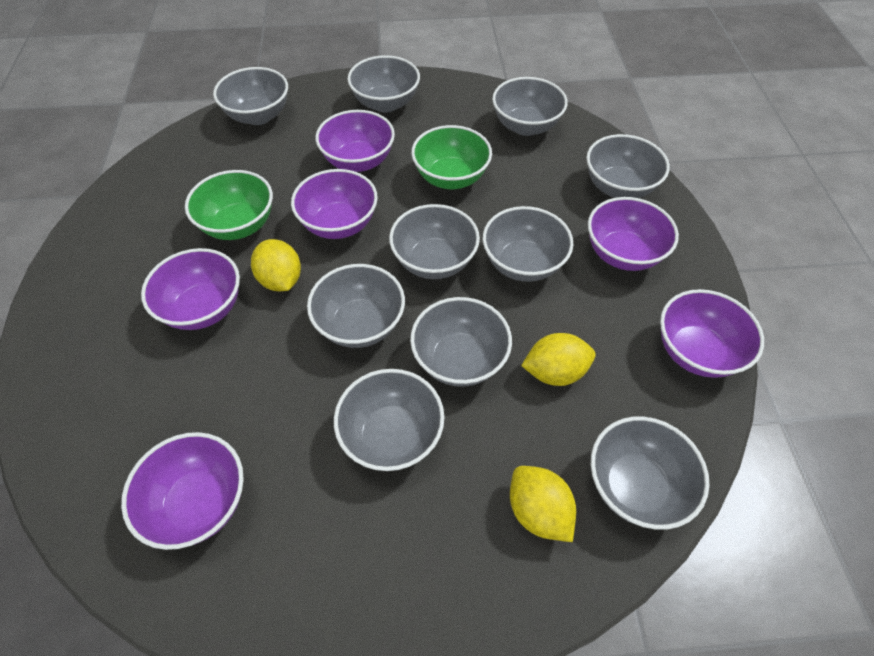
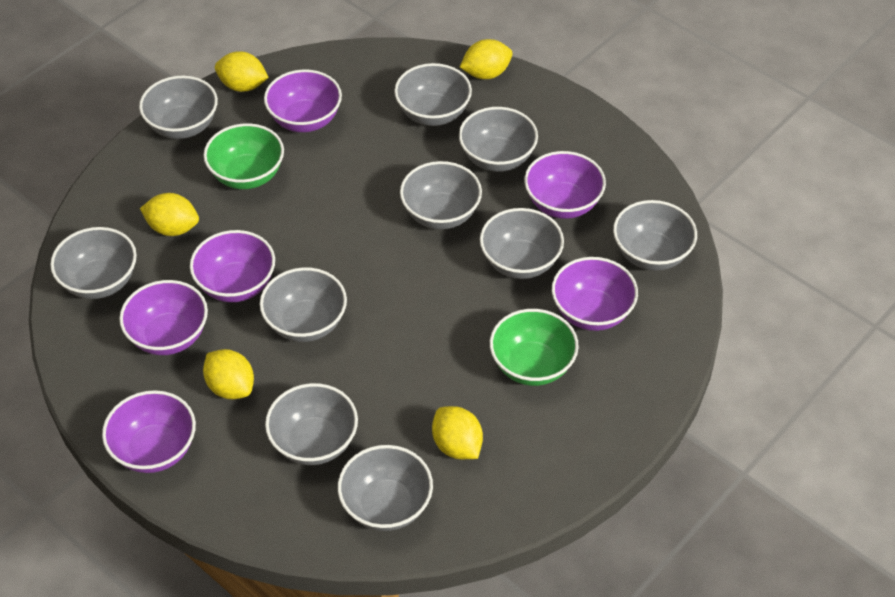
yellow lemon: 3 -> 5

